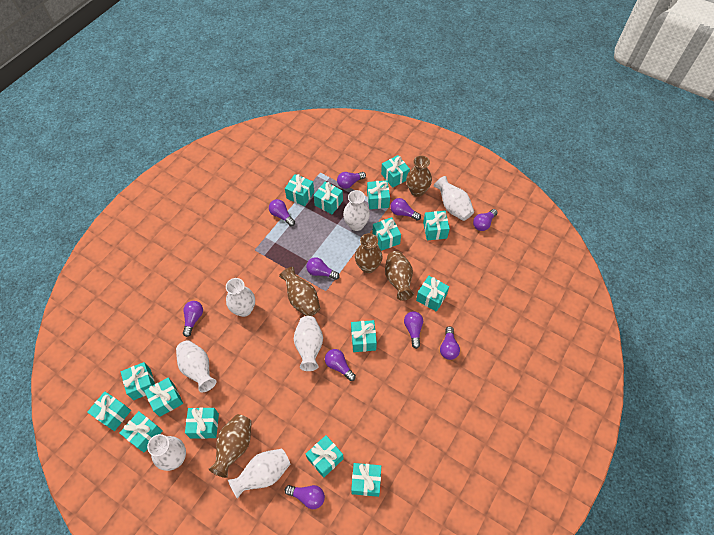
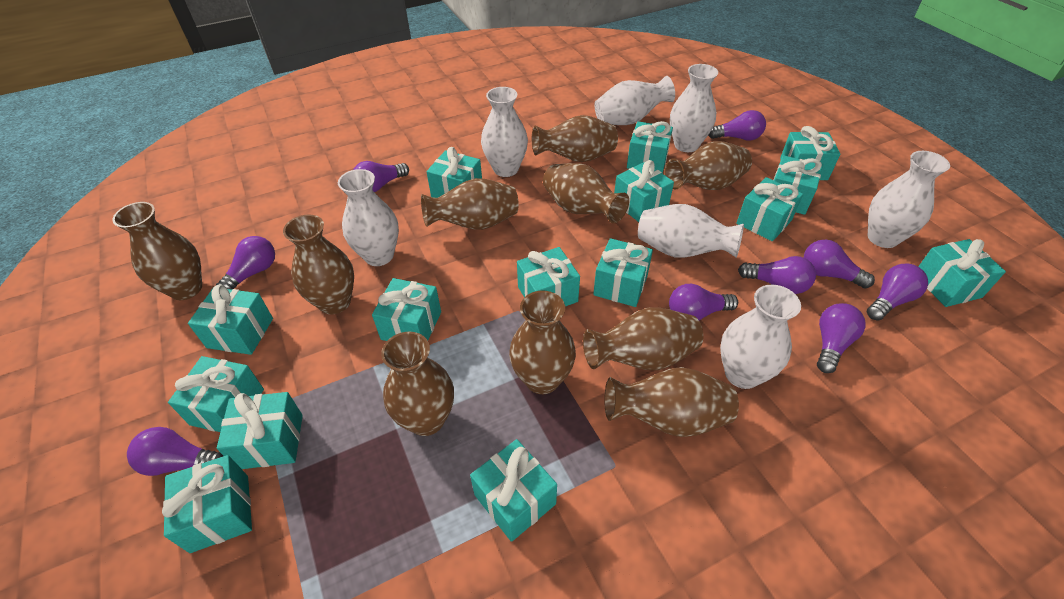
brown vase: 5 -> 10
purple light bulb: 10 -> 9

